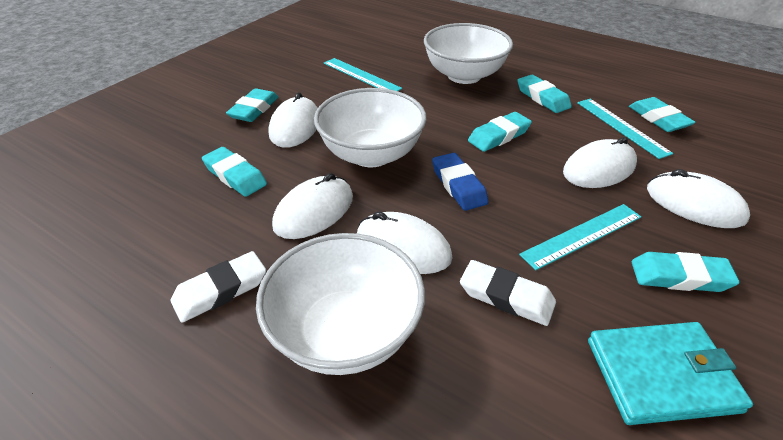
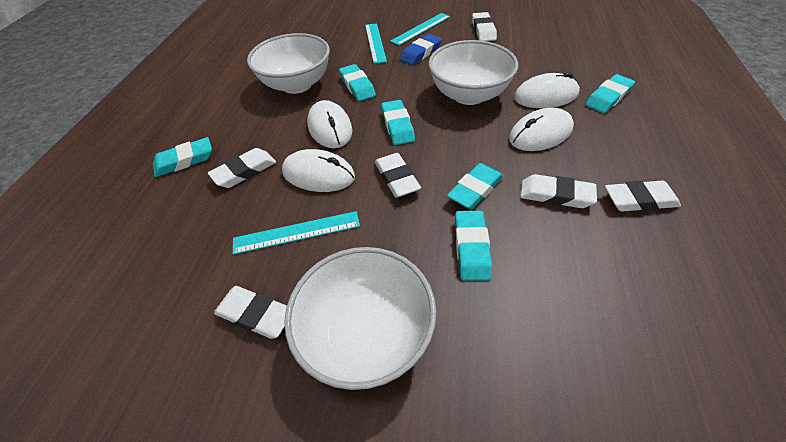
turquoise wallet: 1 -> 0
white eraser: 2 -> 6
white mouse: 5 -> 4

